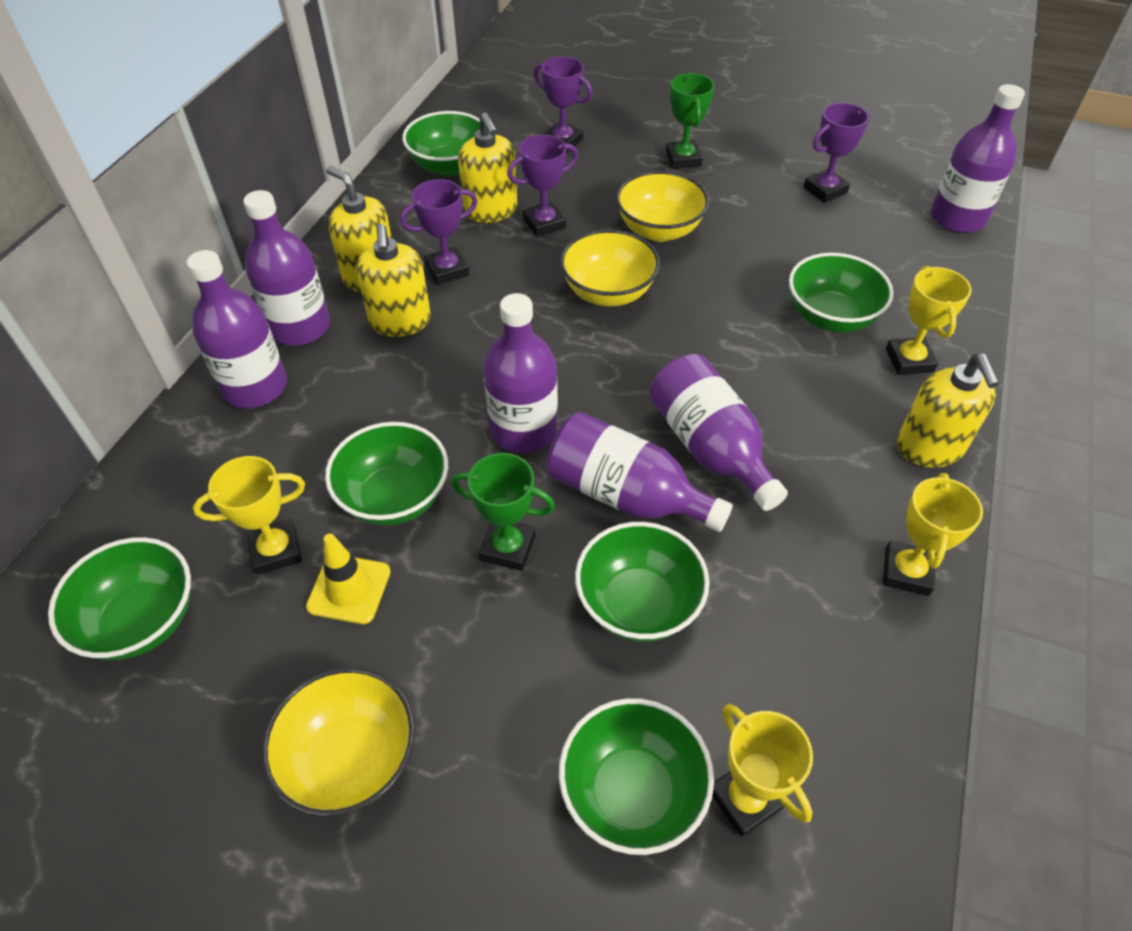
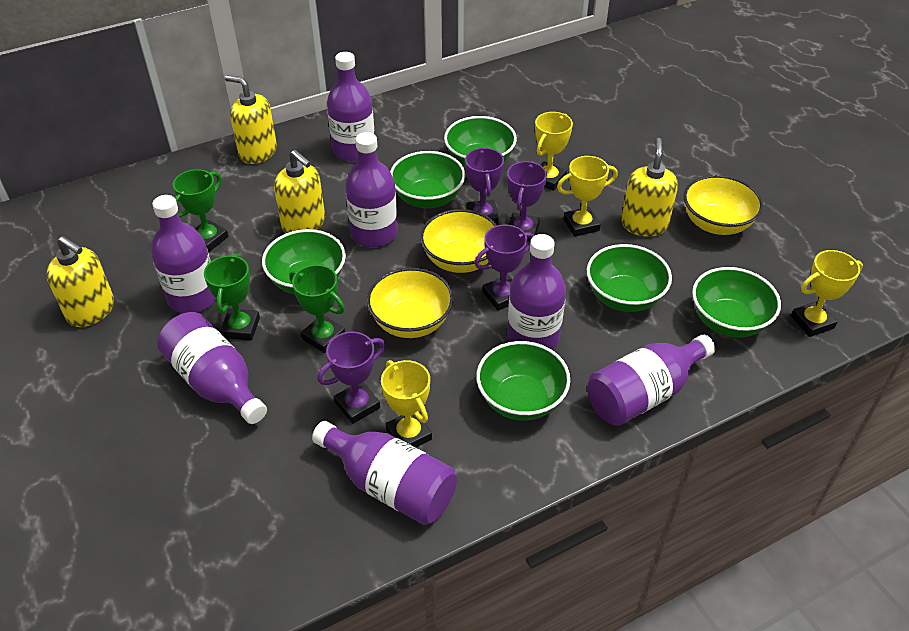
green trophy: 2 -> 3
purple bottle: 6 -> 7
yellow traffic cone: 1 -> 0

